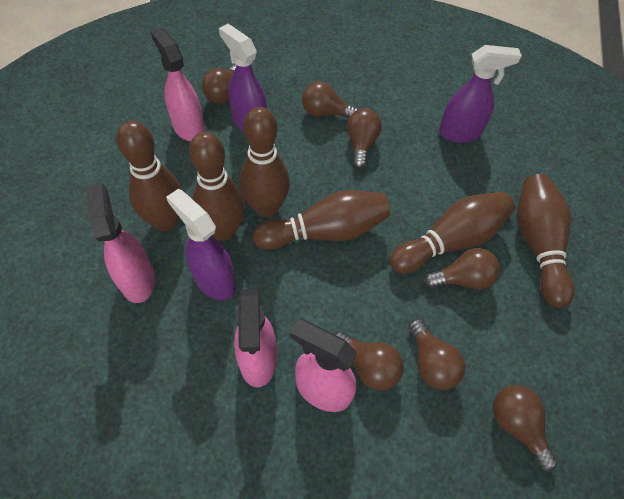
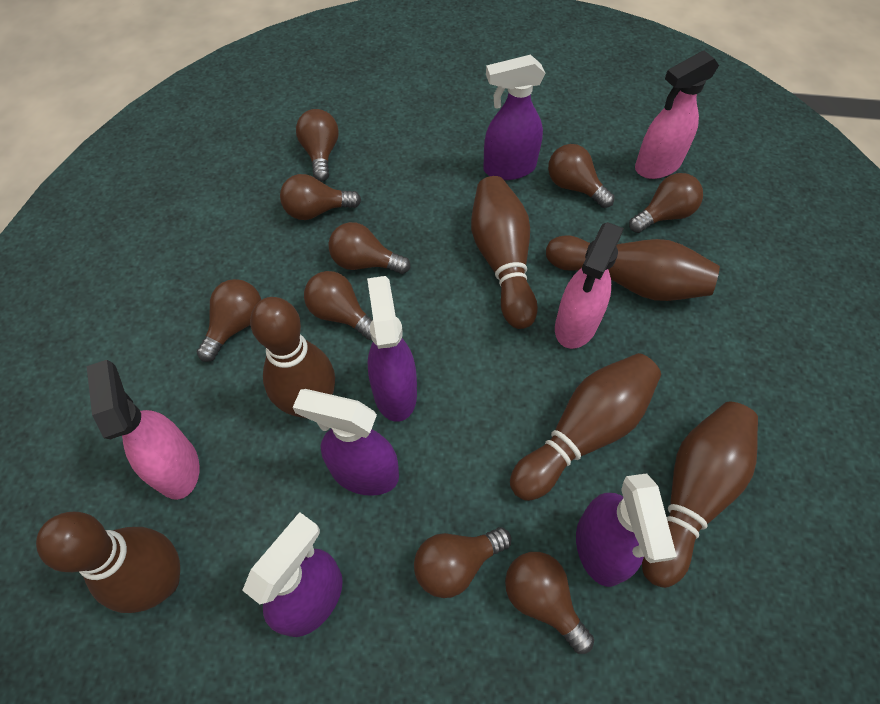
brown light bulb: 7 -> 9
pink spray bottle: 4 -> 3
purple spray bottle: 3 -> 5

